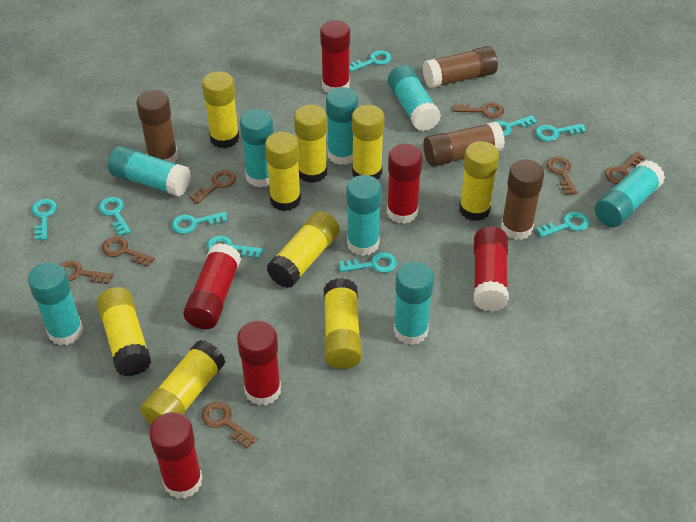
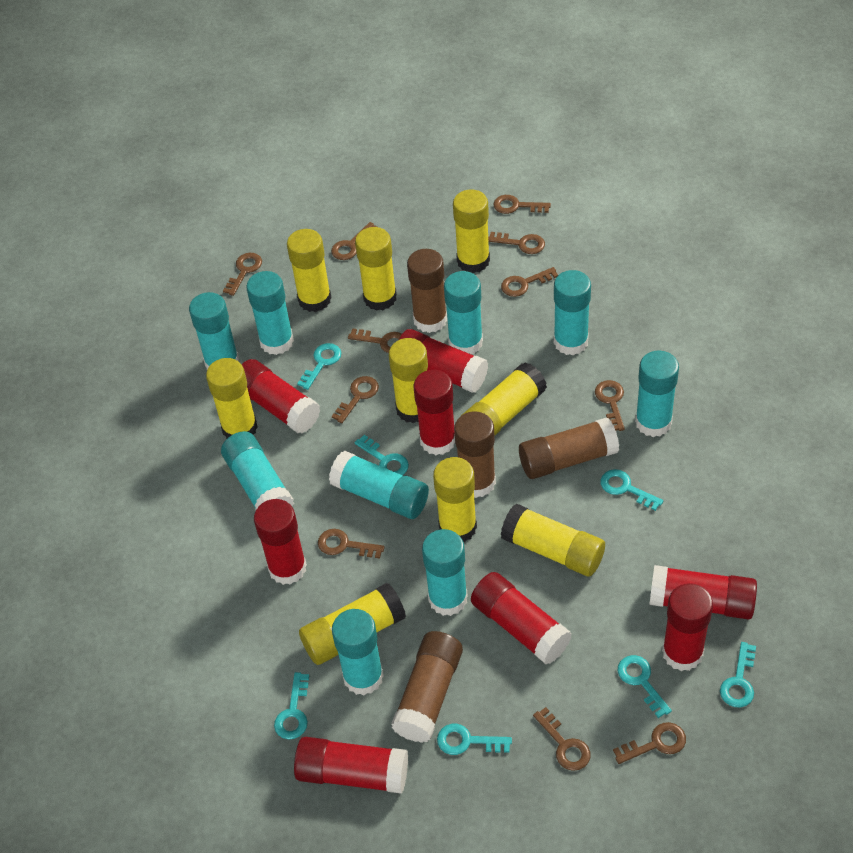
brown key: 7 -> 11
red glue stick: 6 -> 8
turquoise glue stick: 8 -> 9
turquoise key: 9 -> 7

